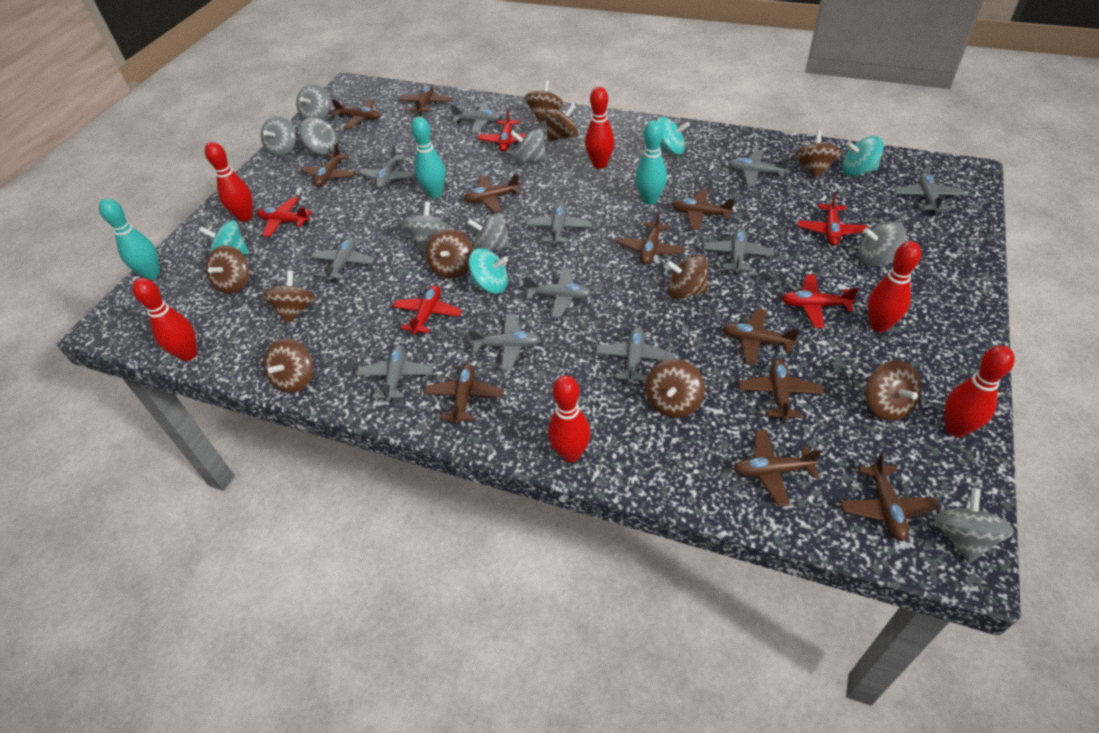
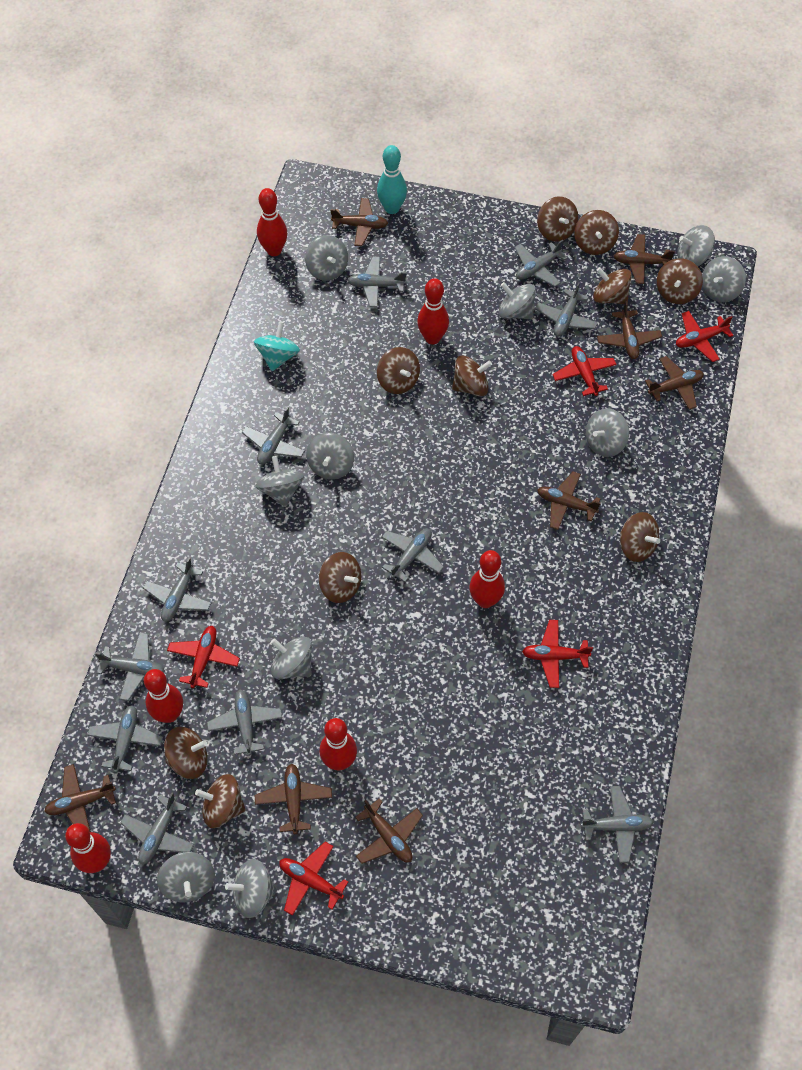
brown plane: 11 -> 8
grey spinning top: 8 -> 10
turquoise bowling pin: 3 -> 1
turquoise spinning top: 4 -> 1

